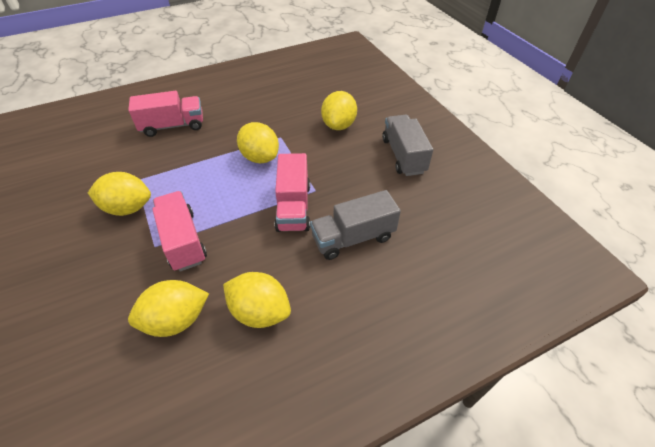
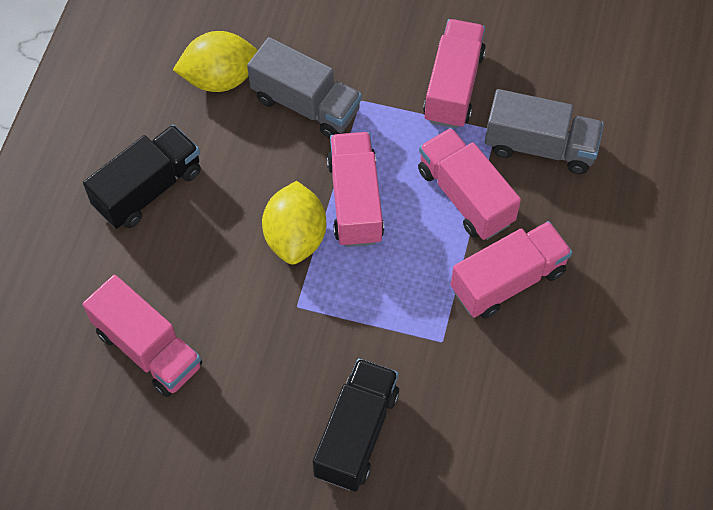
black truck: 0 -> 2
pink truck: 3 -> 5
yellow lemon: 5 -> 2

